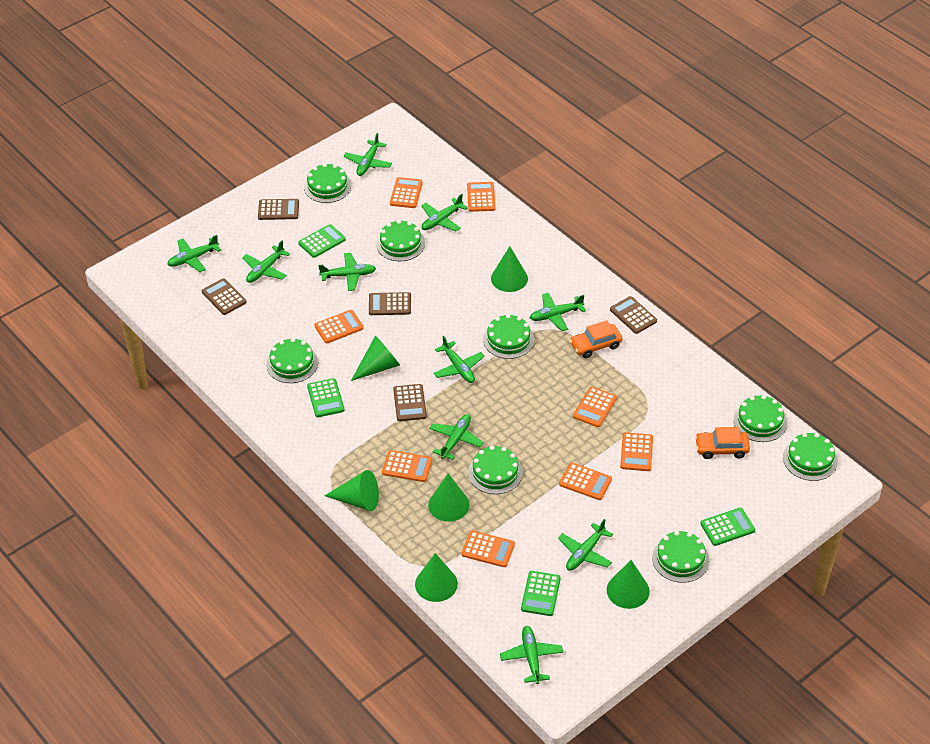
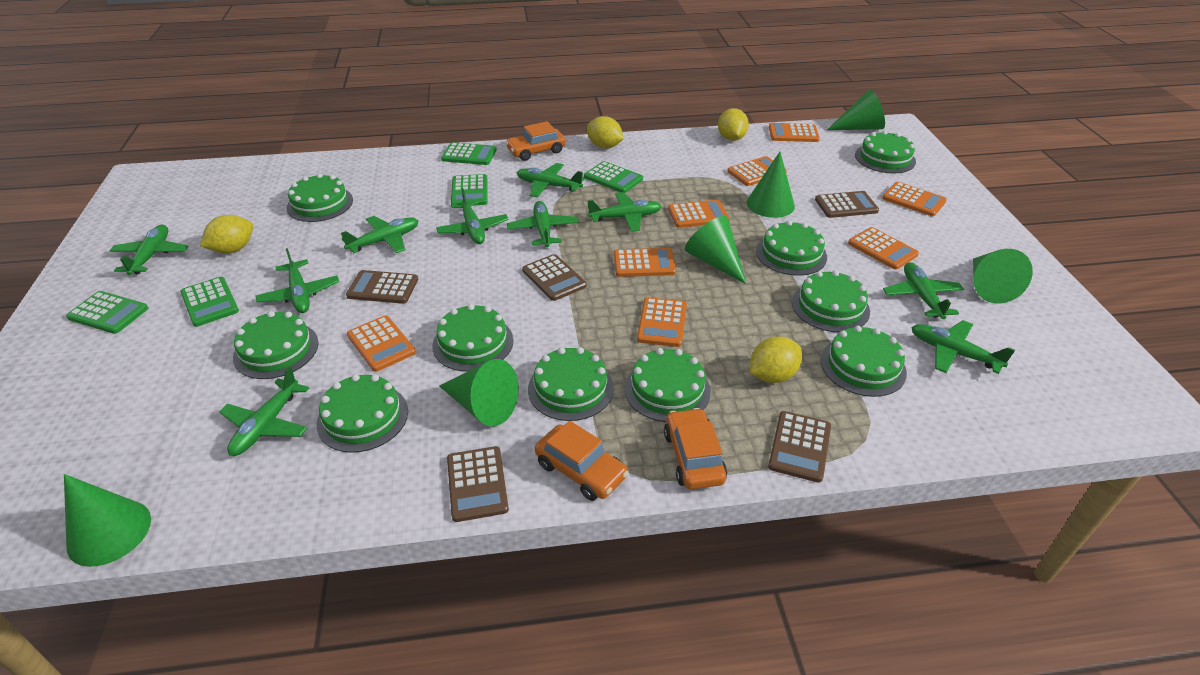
green cake: 8 -> 10
green calculator: 4 -> 5
orange car: 2 -> 3
yellow lemon: 0 -> 4

